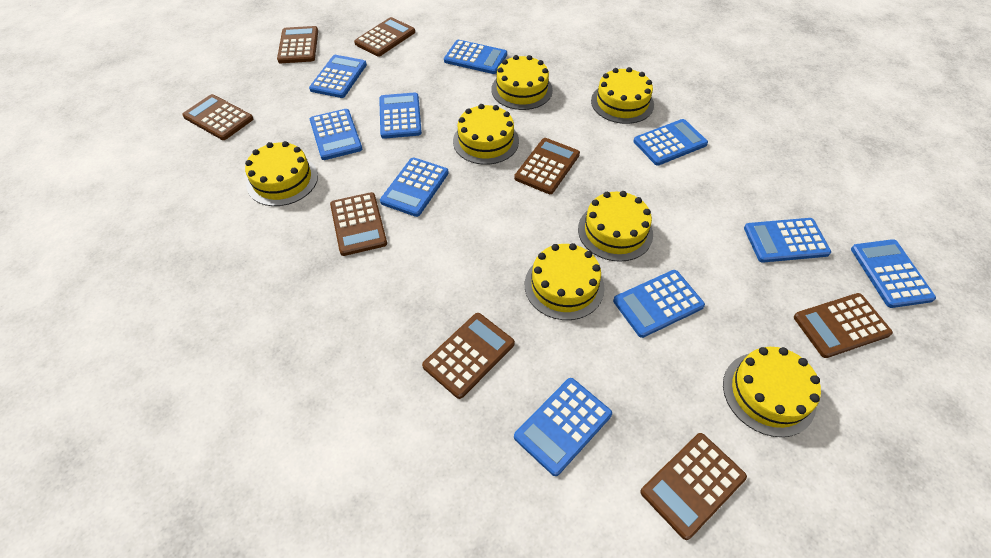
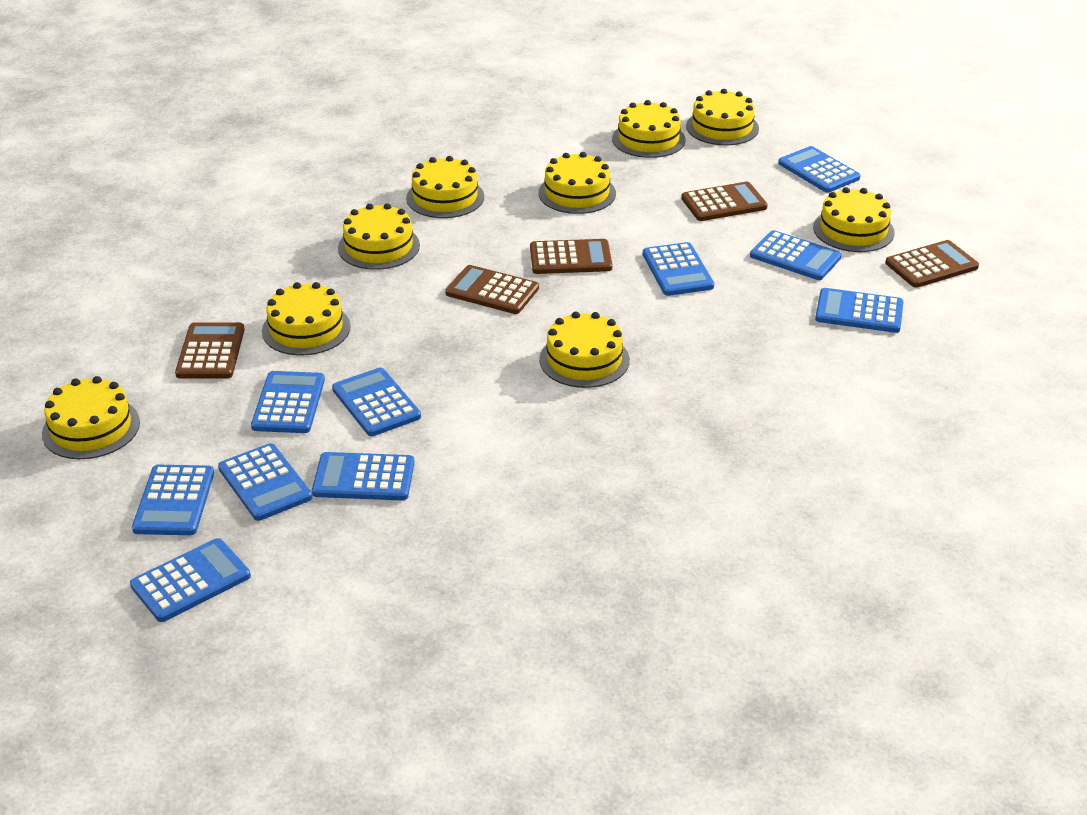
brown calculator: 8 -> 5
yellow cake: 7 -> 9

